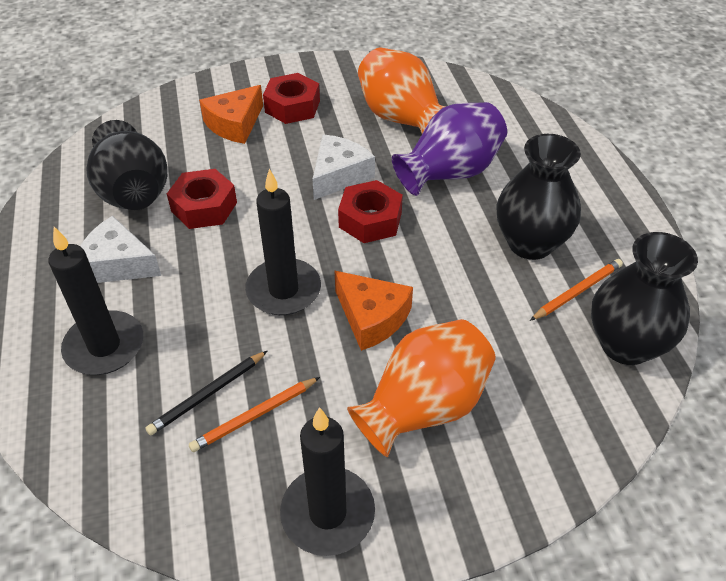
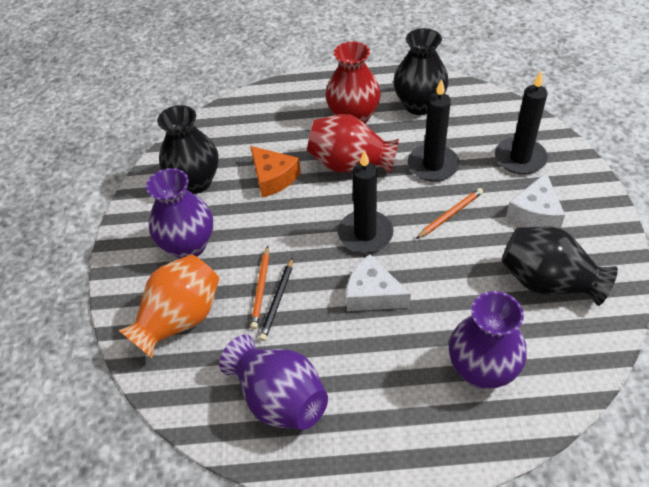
orange cheese: 2 -> 1
orange vase: 2 -> 1
purple vase: 1 -> 3
red nut: 3 -> 0
red vase: 0 -> 2

